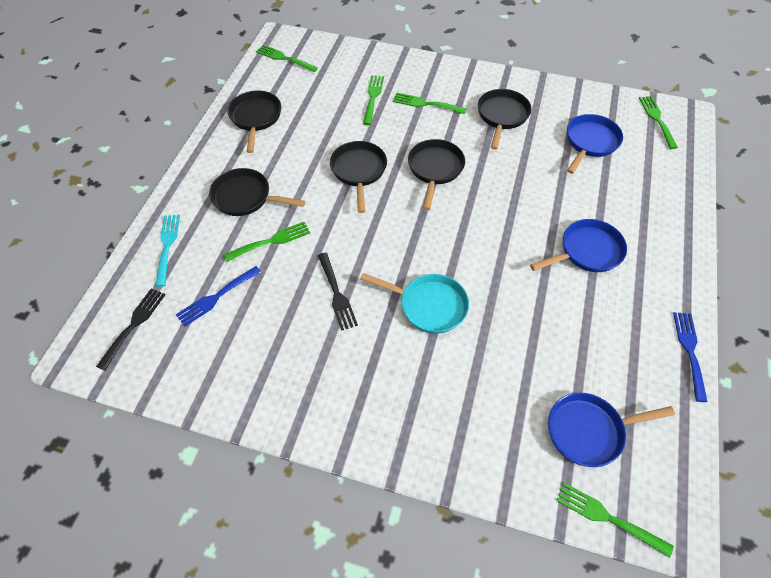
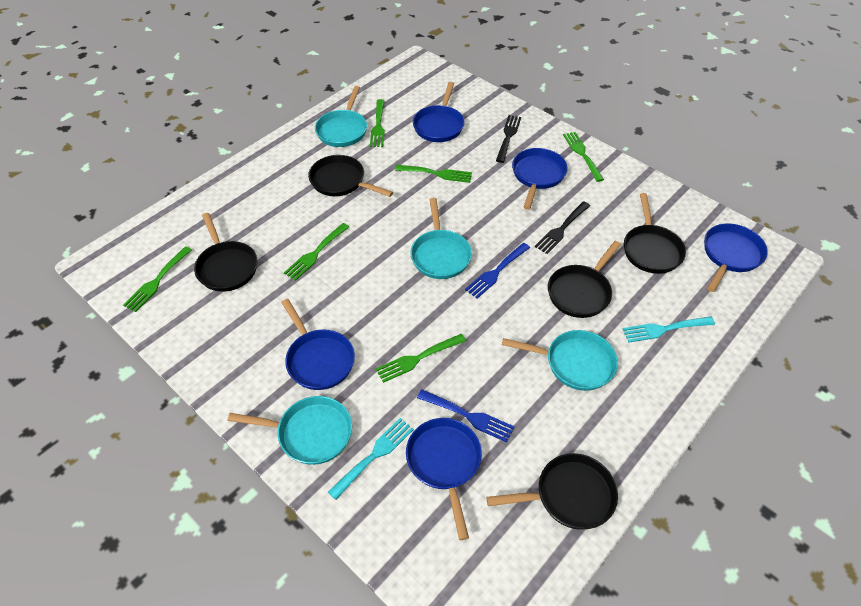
blue pan: 3 -> 5
turquoise fork: 1 -> 2
turquoise pan: 1 -> 4

